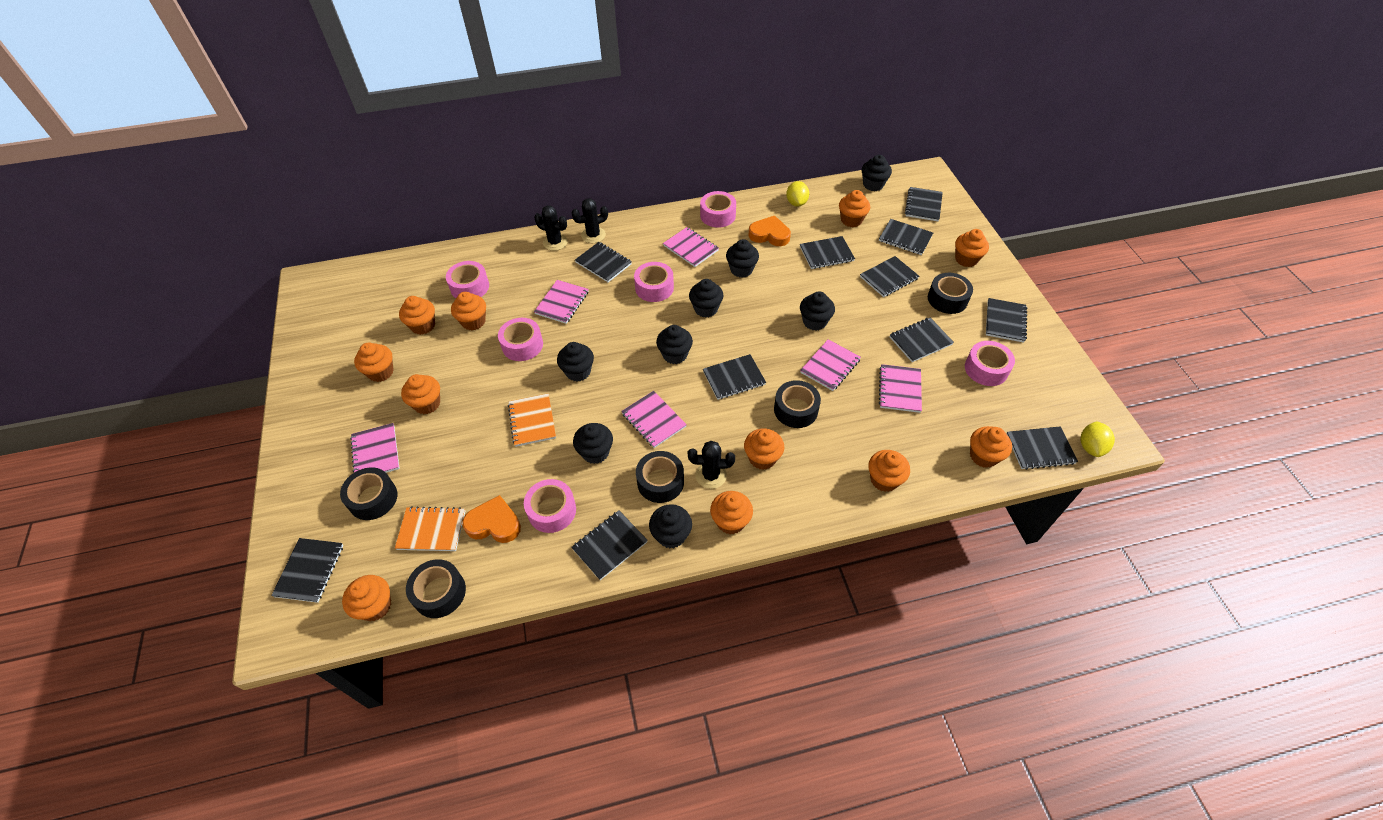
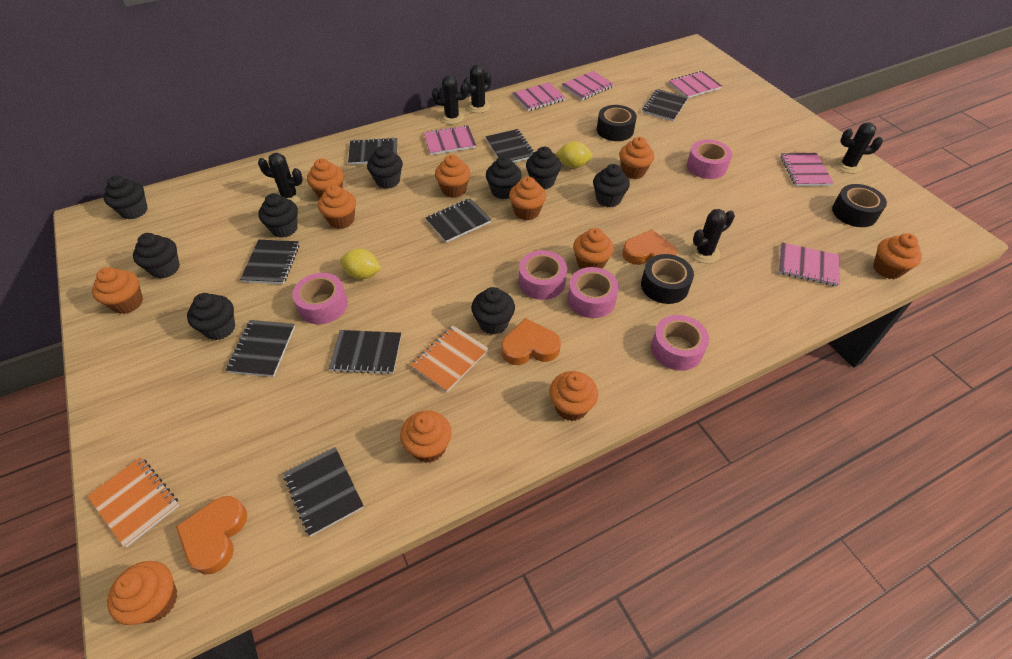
black cactus: 3 -> 5
black cupcake: 8 -> 9
black notebook: 11 -> 8
black tape: 5 -> 3
orange heart: 2 -> 3
pink tape: 6 -> 5

